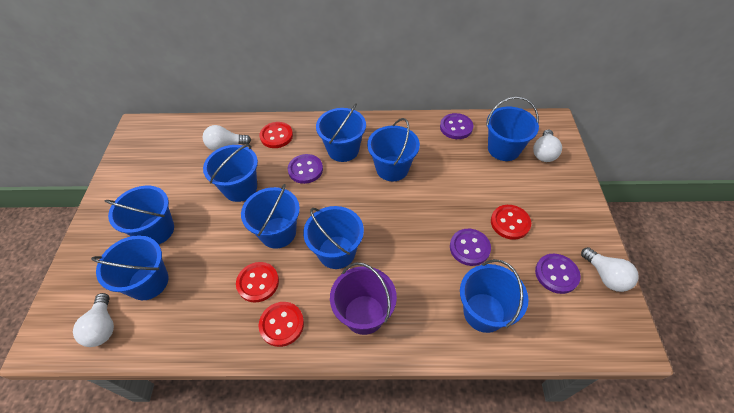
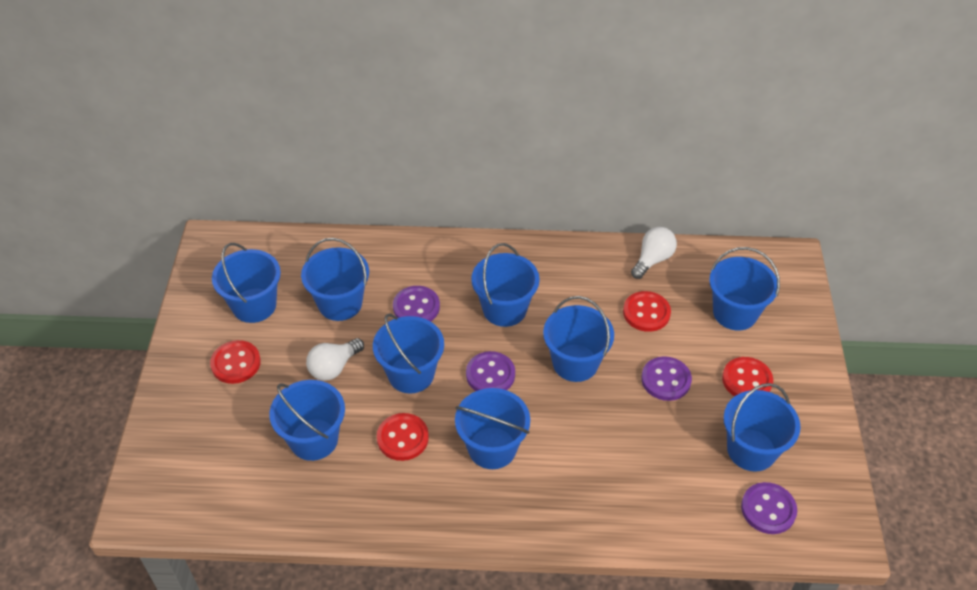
purple bucket: 1 -> 0
white light bulb: 4 -> 2

